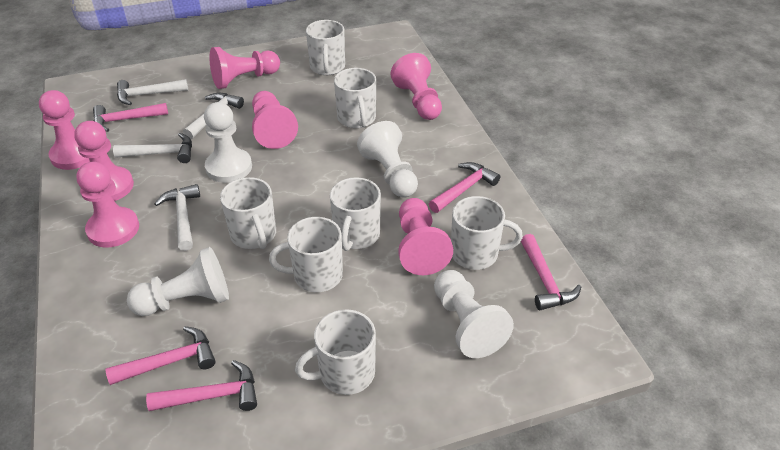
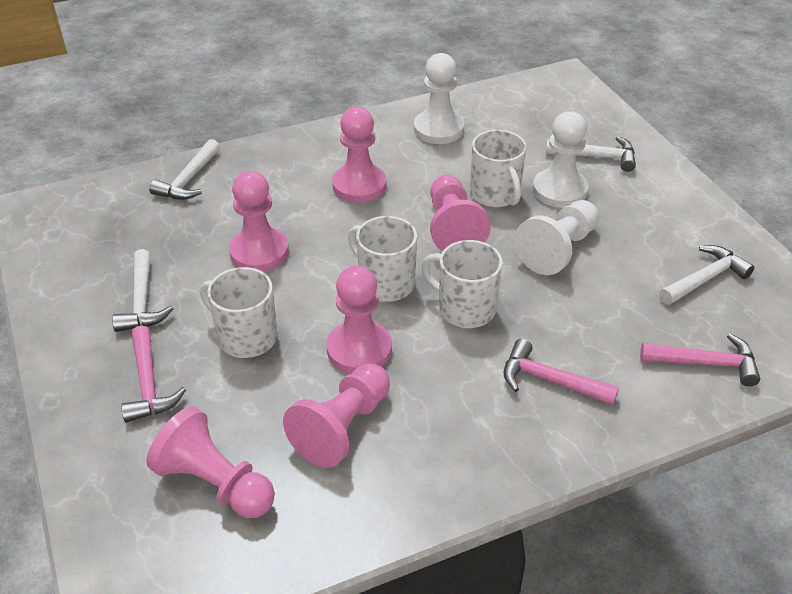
pink hammer: 5 -> 3
pink pawn: 7 -> 6
white mug: 7 -> 4
white pawn: 4 -> 3

